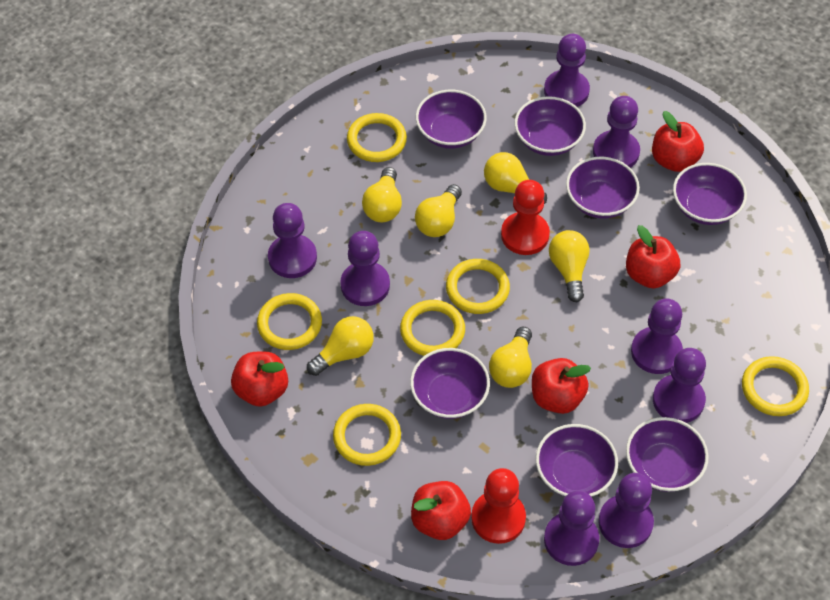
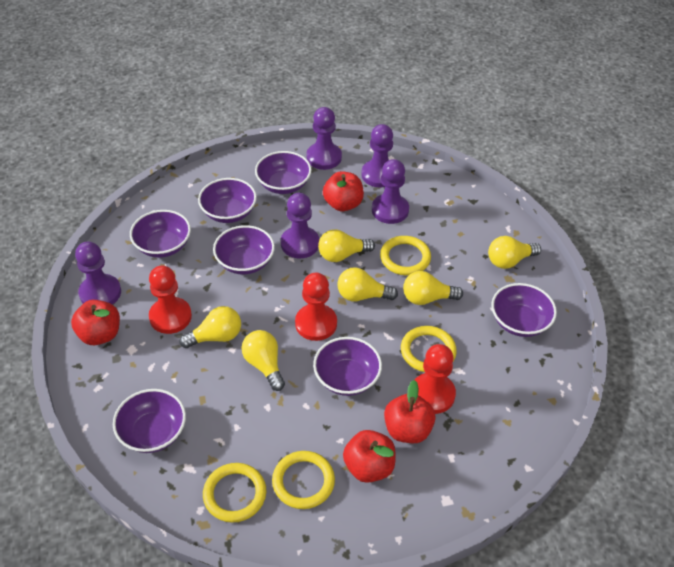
purple pawn: 8 -> 5
red apple: 5 -> 4
red pawn: 2 -> 3
yellow ring: 6 -> 4

